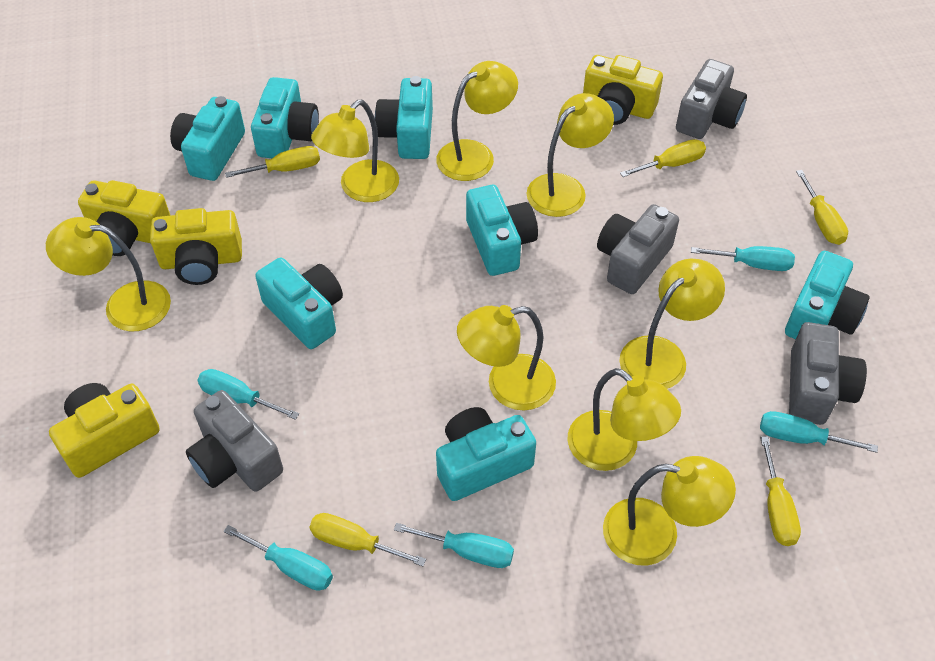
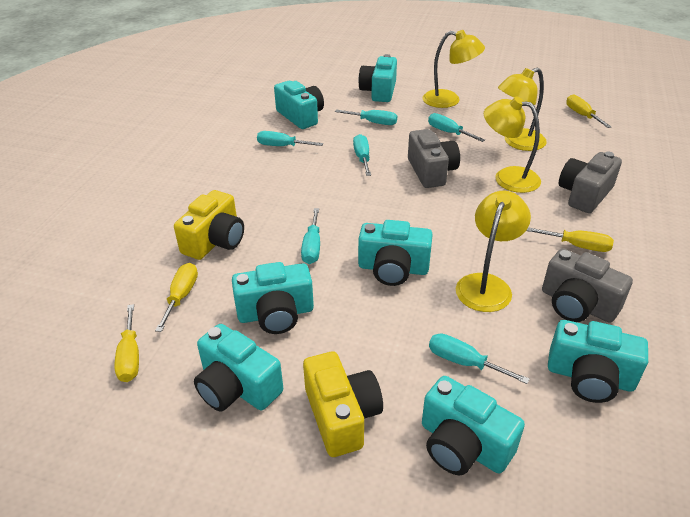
grey camera: 4 -> 3
turquoise screwdriver: 5 -> 6
yellow camera: 4 -> 2
yellow lamp: 8 -> 4
yellow screwdriver: 5 -> 4

